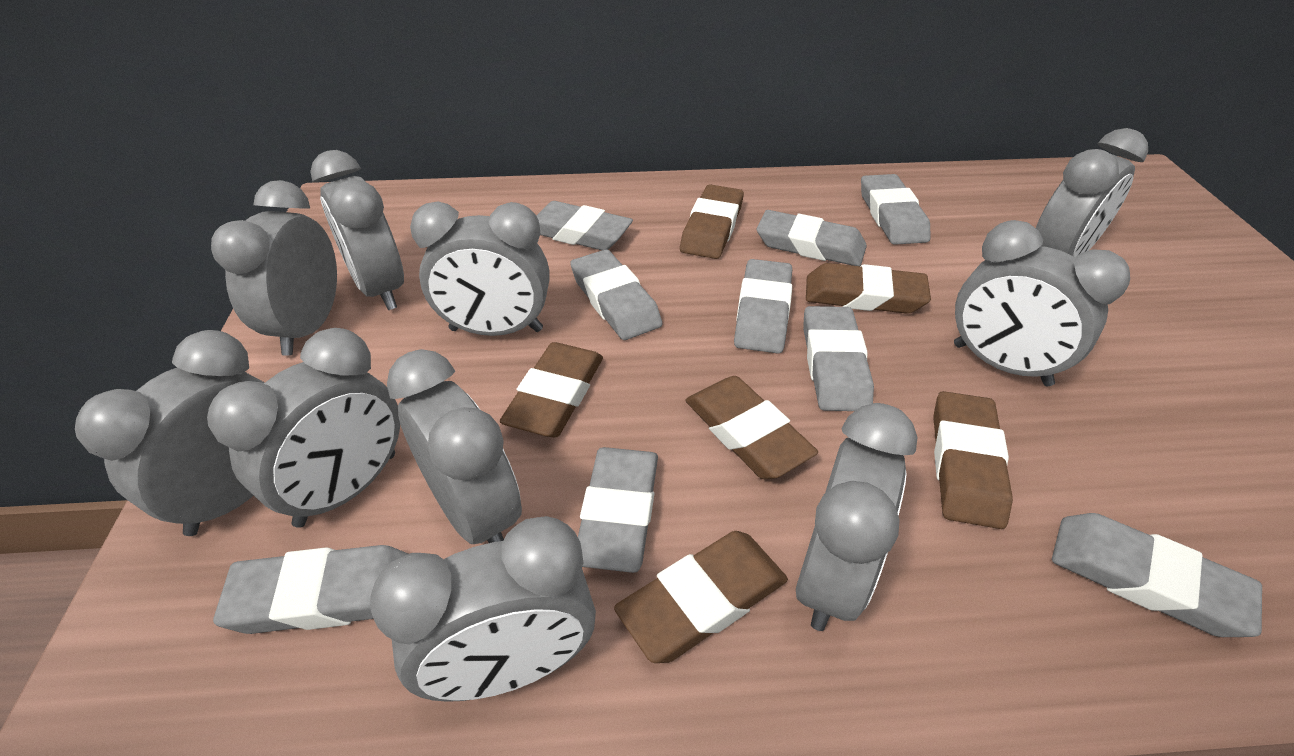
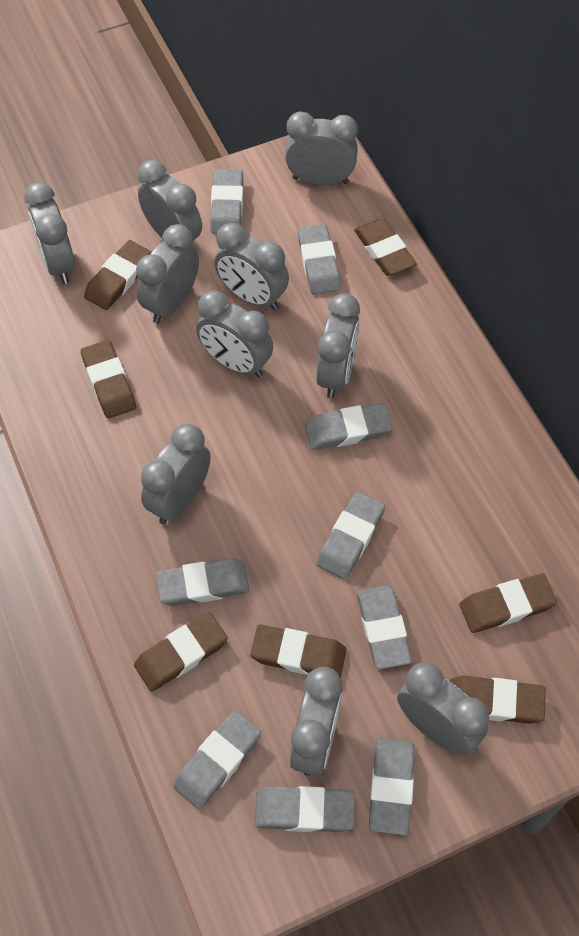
brown eraser: 6 -> 7

